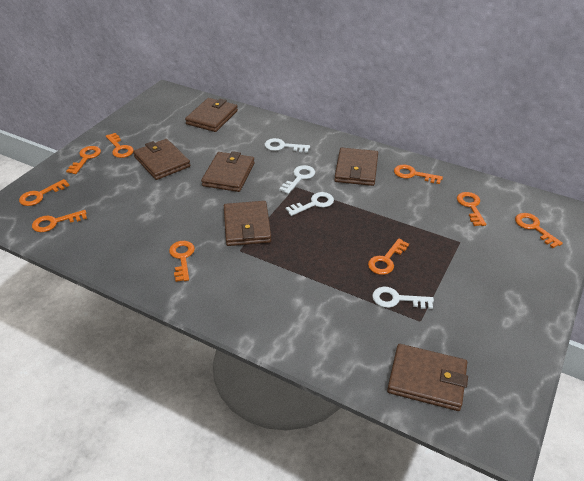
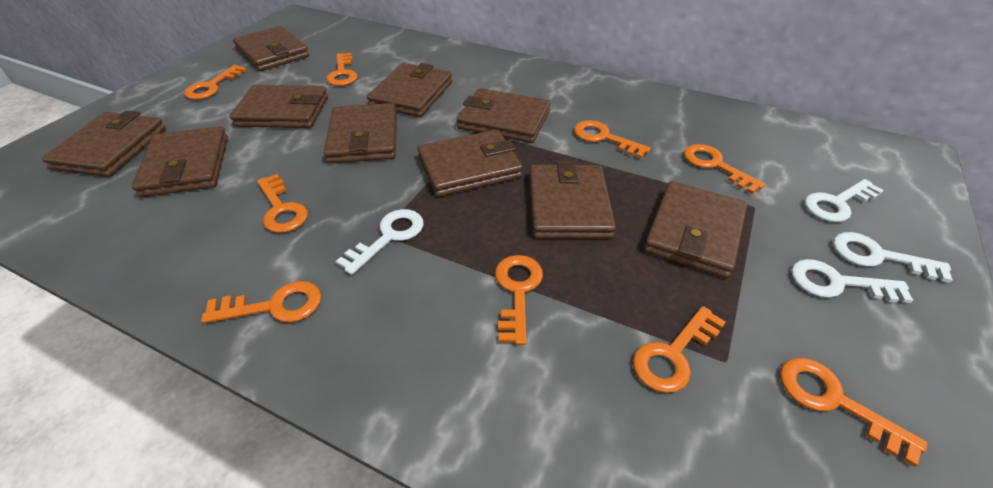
brown wallet: 6 -> 10

